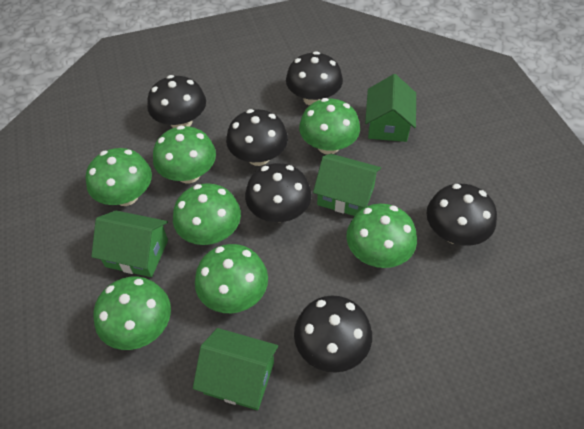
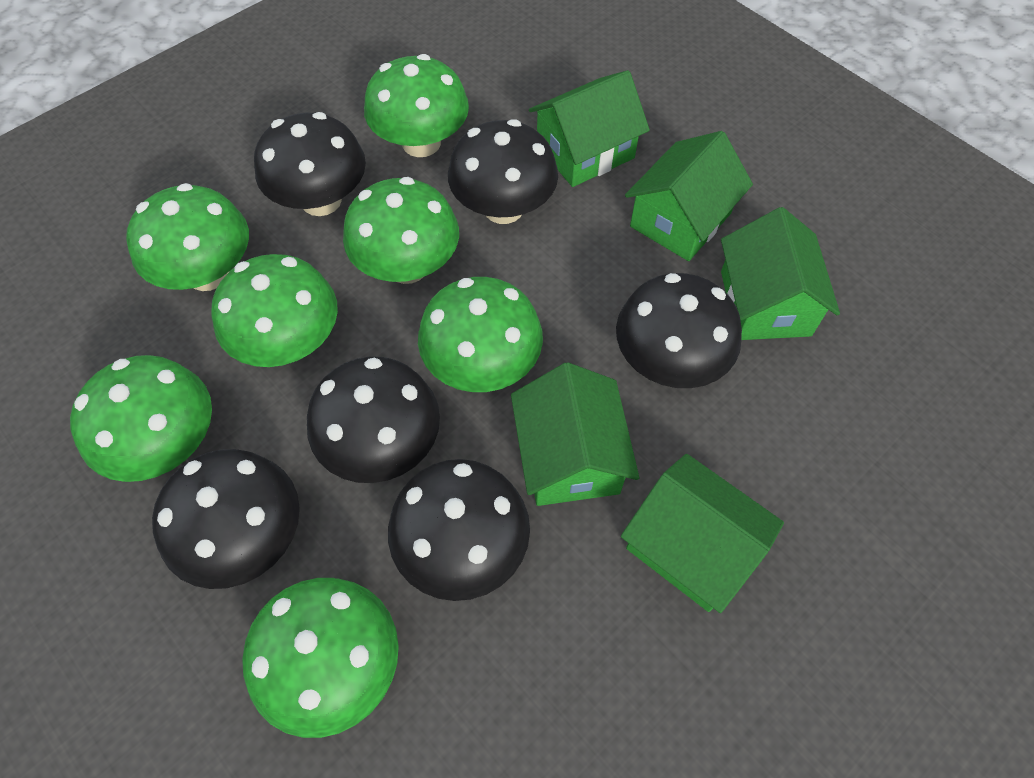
green house: 4 -> 5

